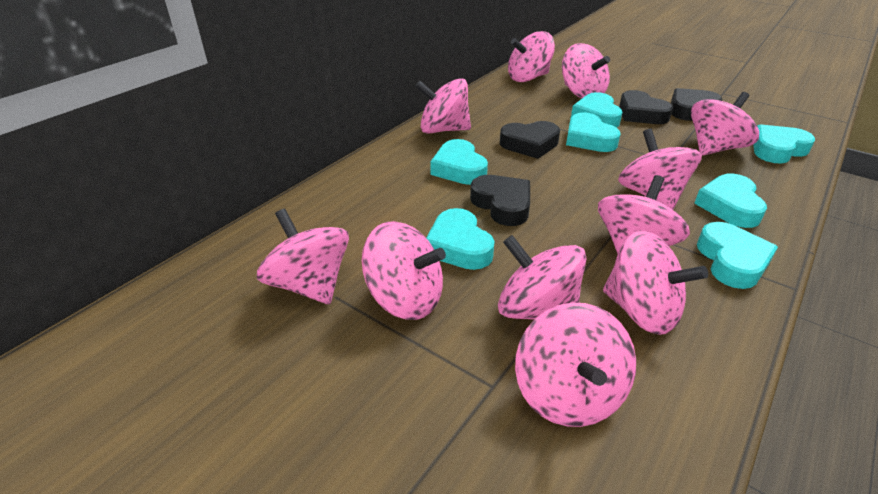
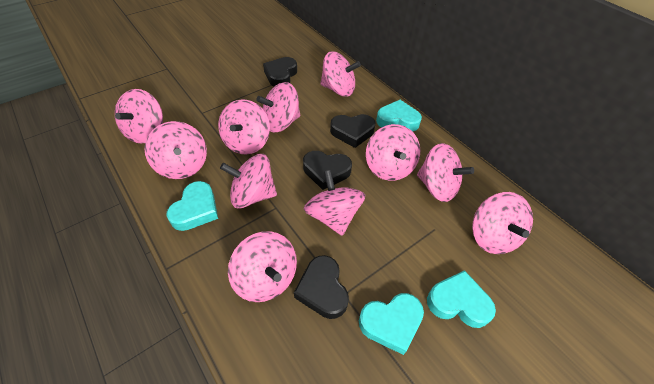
turquoise heart: 7 -> 4

